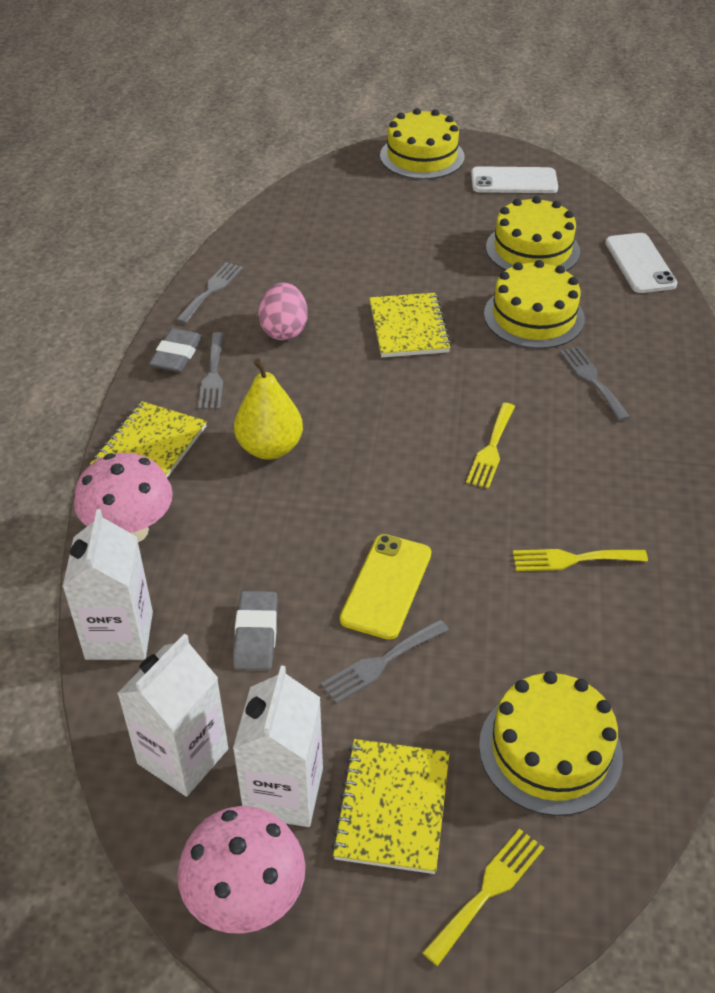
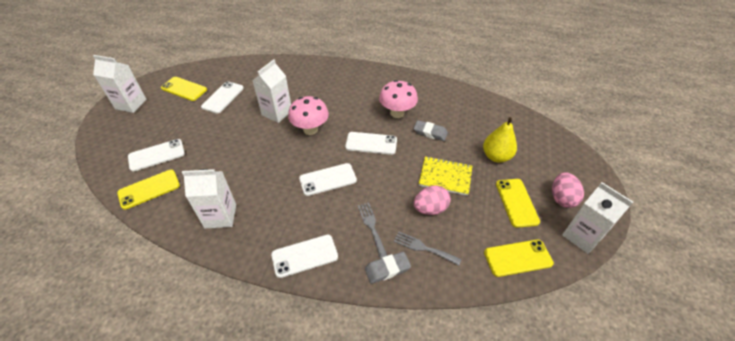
grey fork: 4 -> 2
pink egg: 1 -> 2
white carton: 3 -> 4
white phone: 2 -> 5
yellow cake: 4 -> 0
yellow fork: 3 -> 0
yellow notebook: 3 -> 1
yellow phone: 1 -> 4

